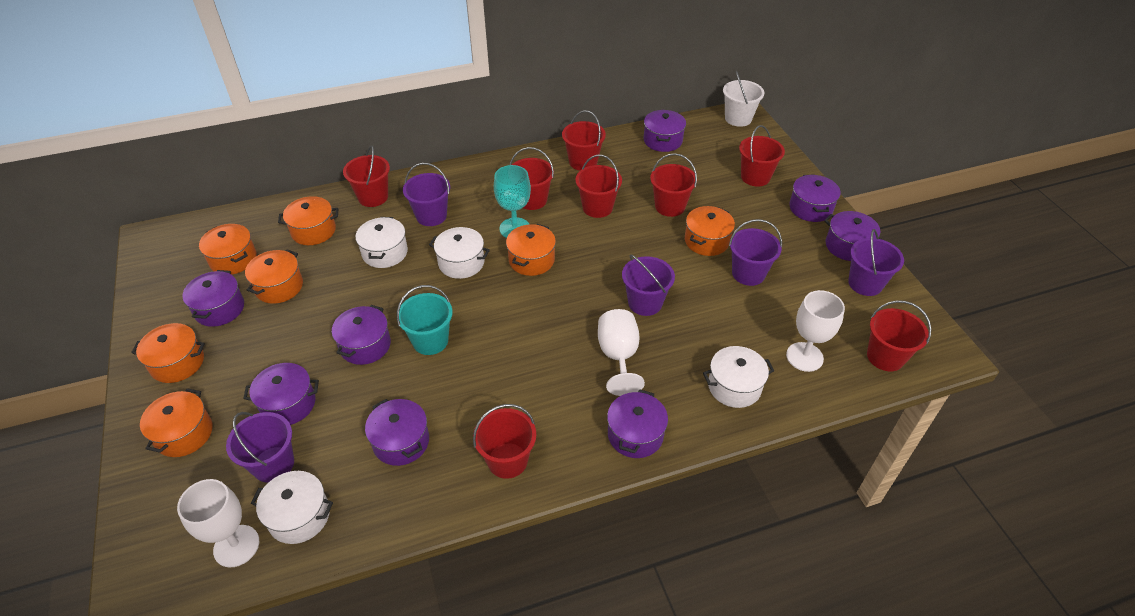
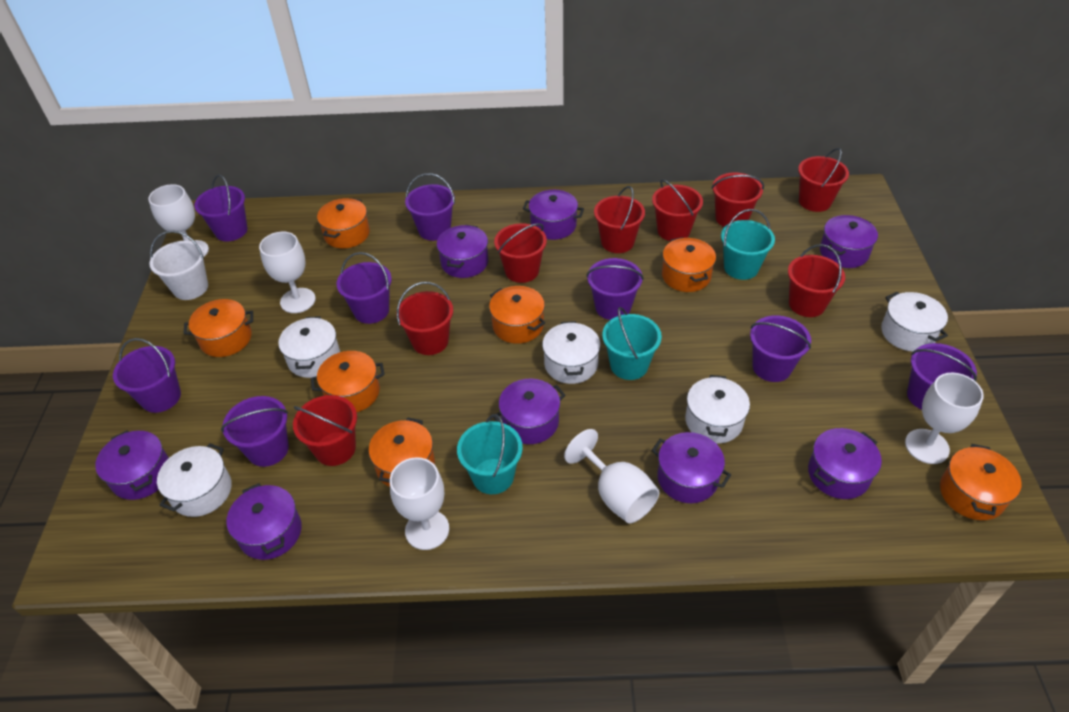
purple bucket: 5 -> 8
turquoise bucket: 1 -> 3
turquoise goblet: 1 -> 0
white goblet: 3 -> 5
white pot: 4 -> 5

